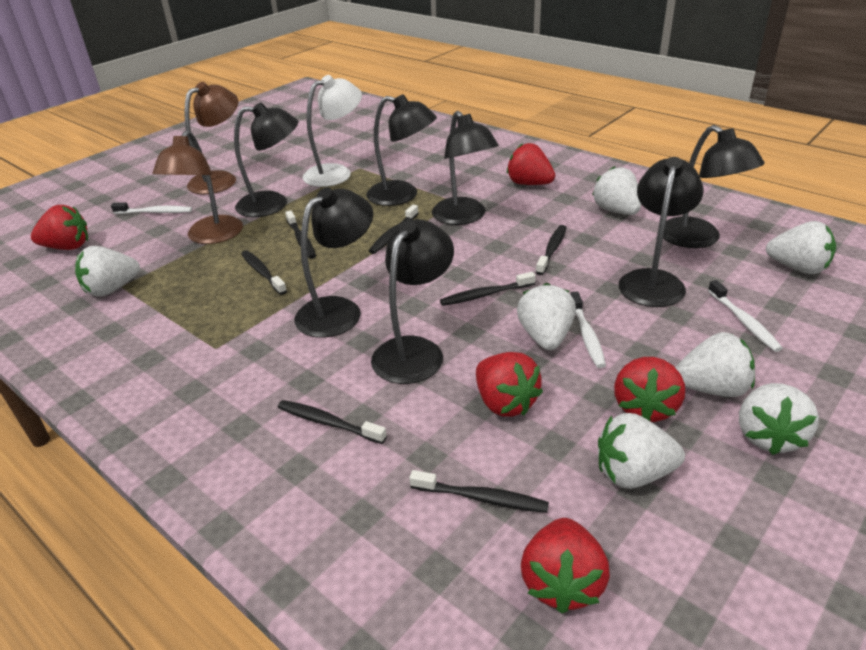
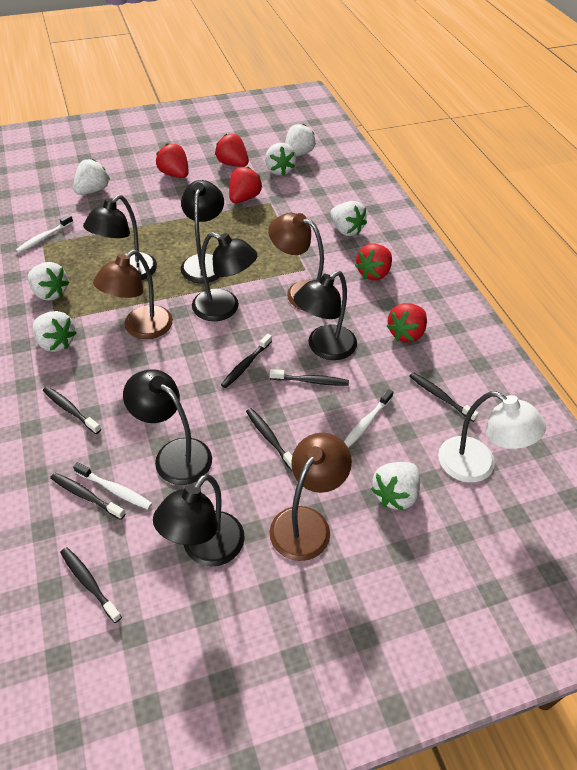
black lamp: 7 -> 6
brown lamp: 2 -> 3

